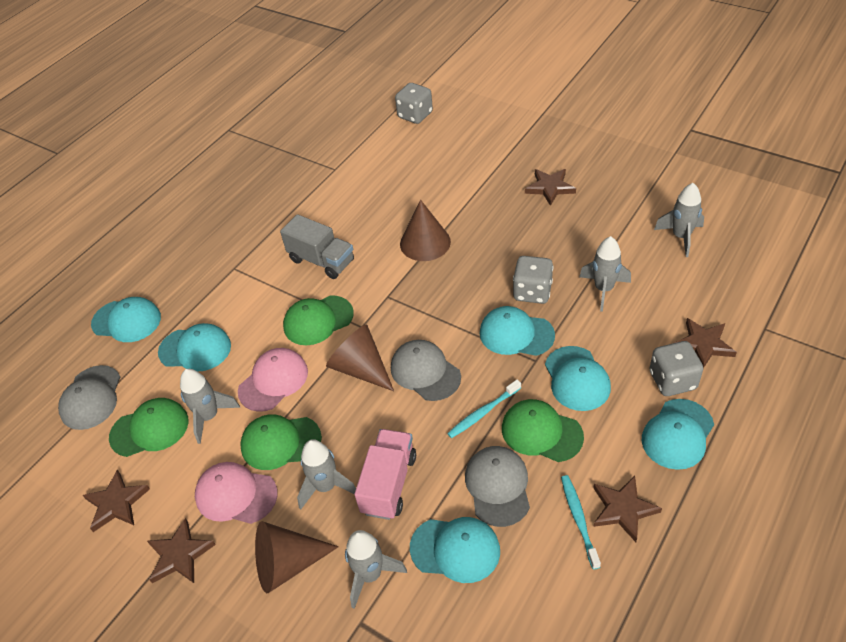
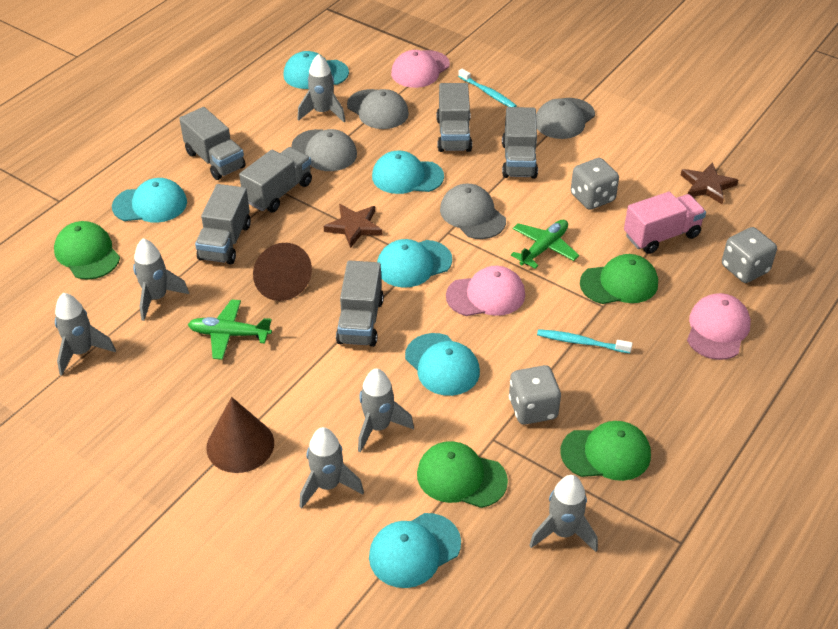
brown cone: 3 -> 2
brown star: 5 -> 2
green plane: 0 -> 2
grey cap: 3 -> 4
grey rocket: 5 -> 6
grey truck: 1 -> 6
pink cap: 2 -> 3

